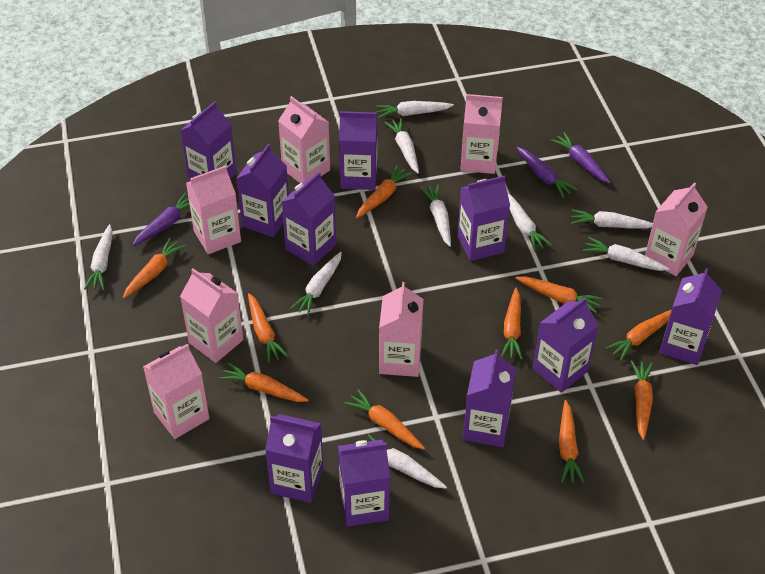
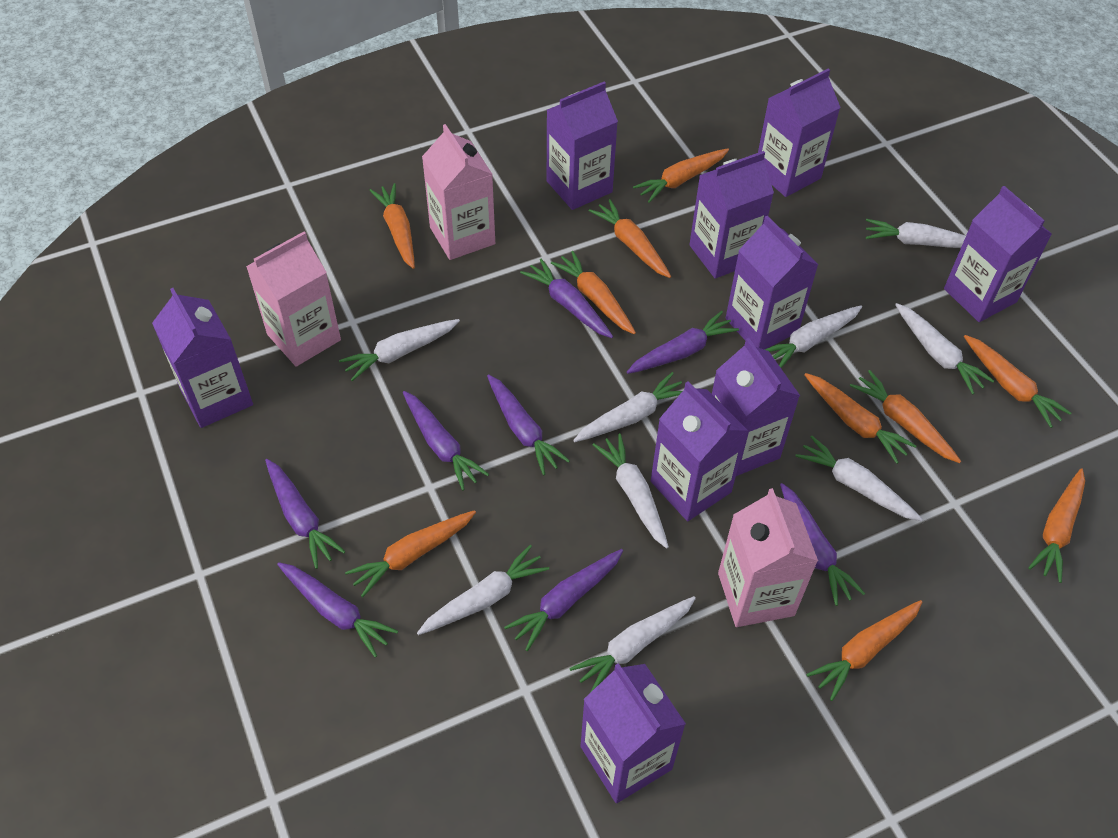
pink carton: 7 -> 3
purple carrot: 3 -> 8
purple carton: 10 -> 9

